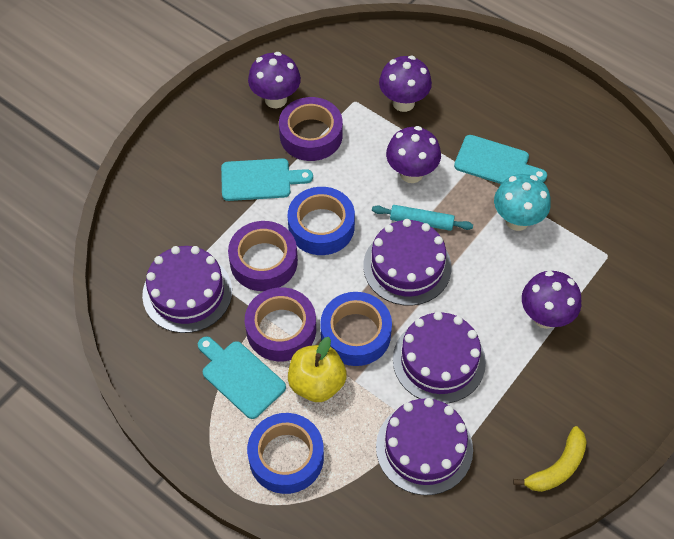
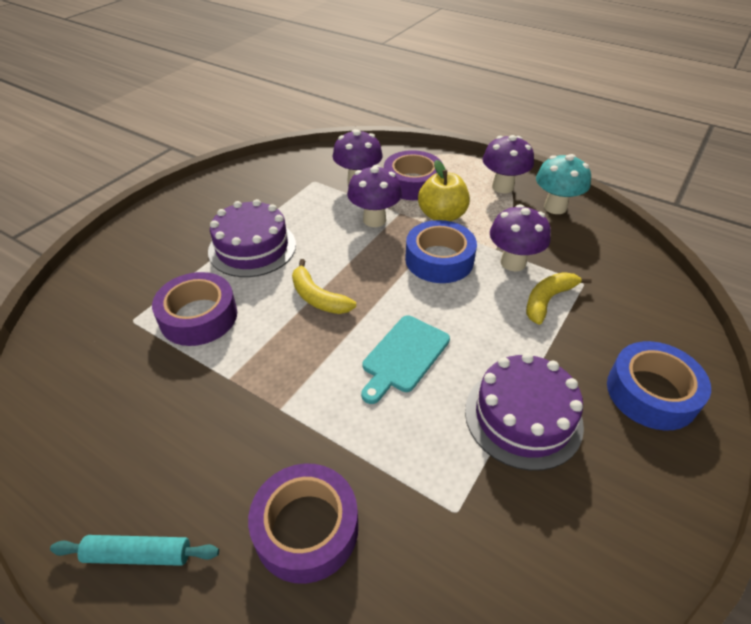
blue tape: 3 -> 2
purple cake: 4 -> 2
turquoise cutting board: 3 -> 1
yellow banana: 1 -> 2

